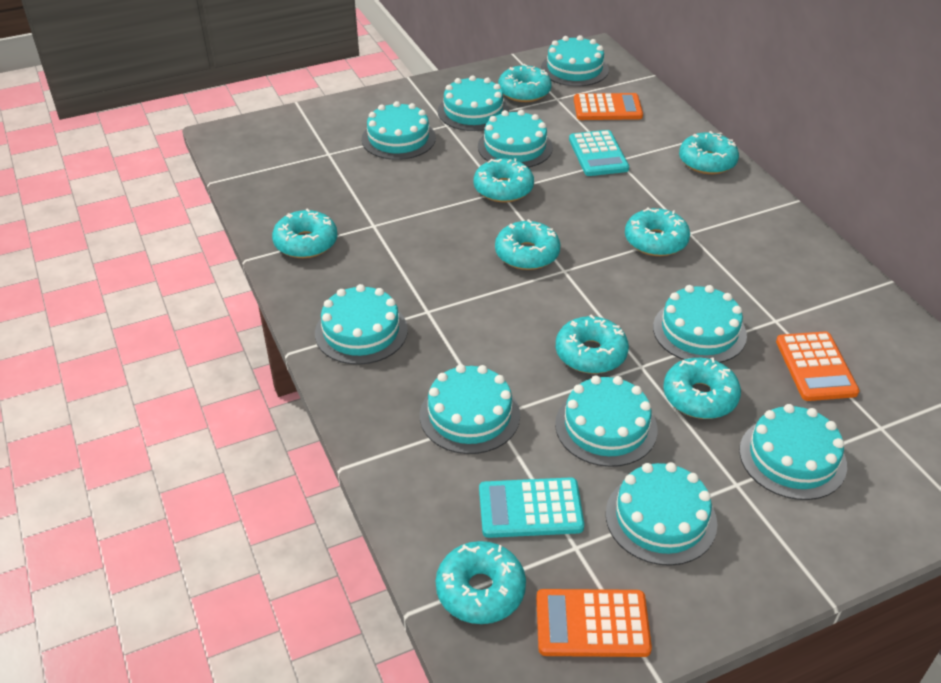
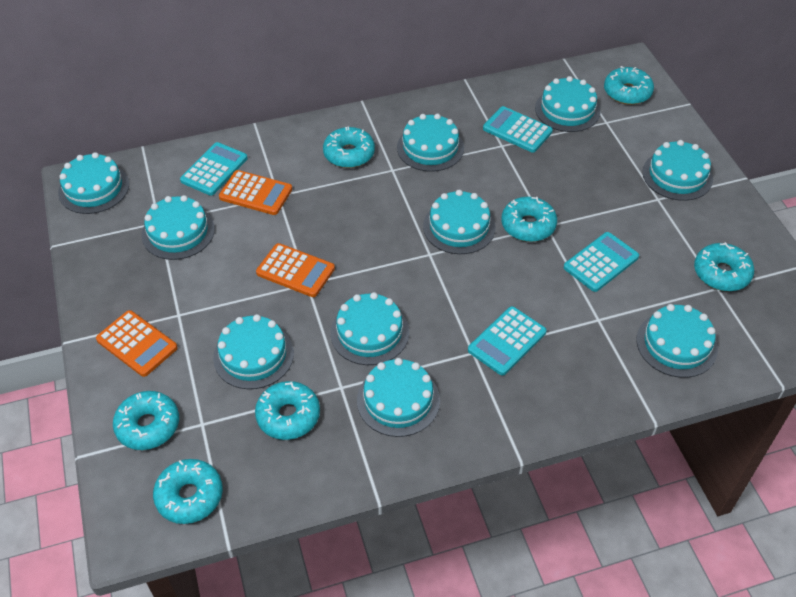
turquoise calculator: 2 -> 4
turquoise donut: 9 -> 7

